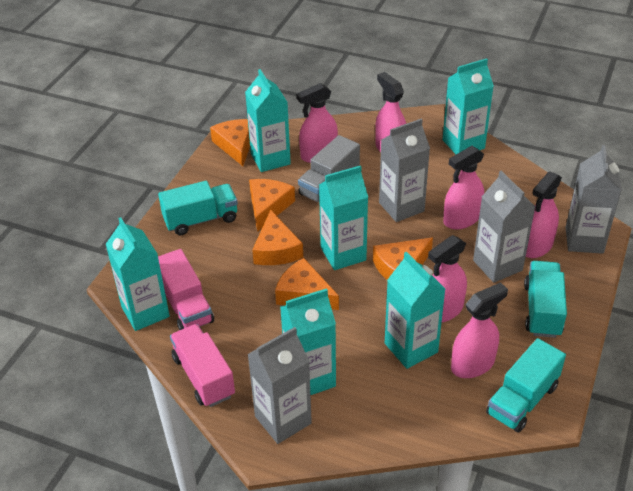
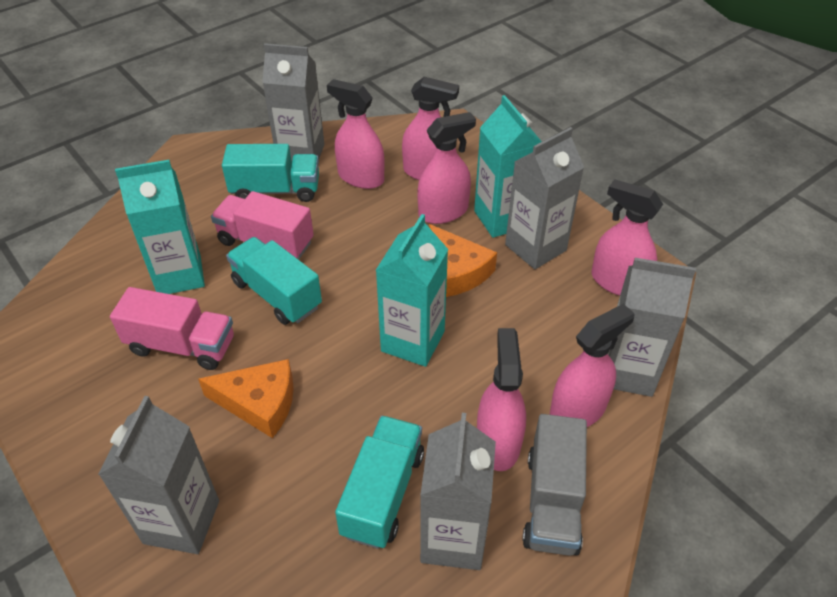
grey carton: 4 -> 5
orange cheese: 5 -> 2
turquoise carton: 6 -> 3

